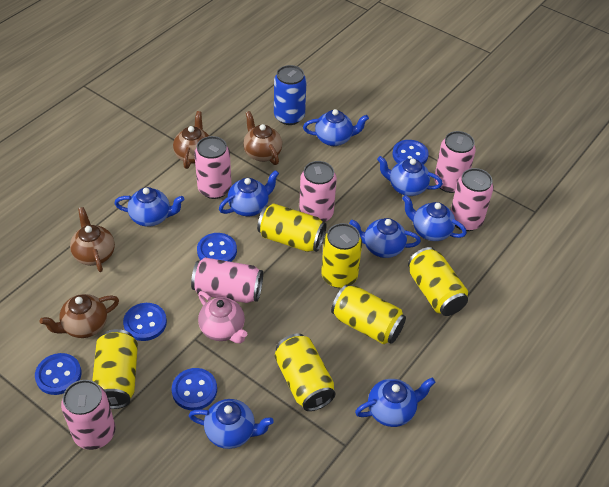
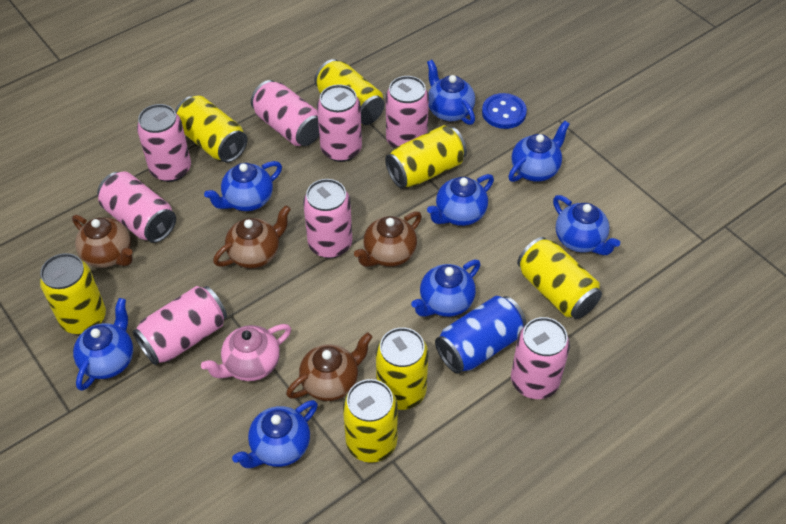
blue button: 5 -> 1
pink can: 6 -> 8
yellow can: 6 -> 7

